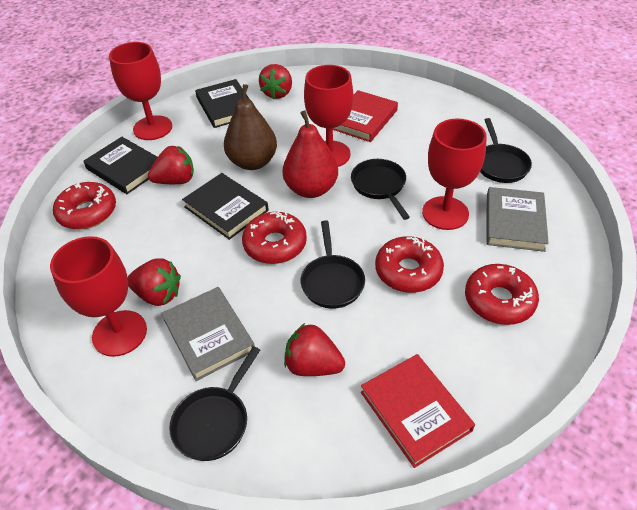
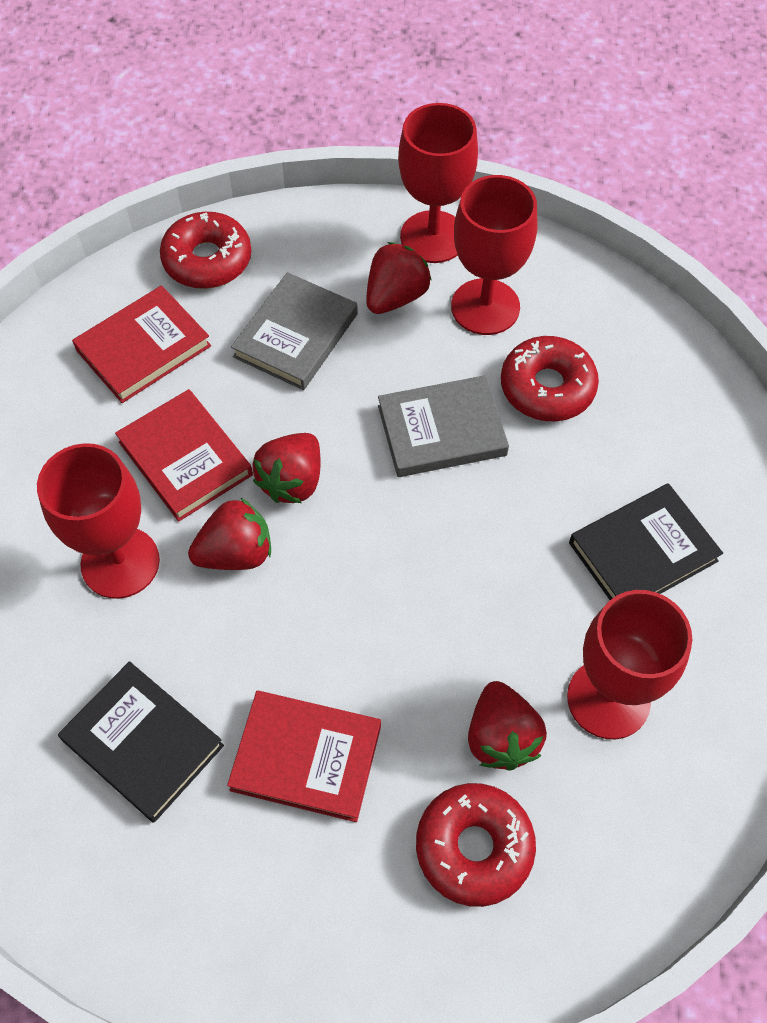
black book: 3 -> 2
black pan: 4 -> 0
brown pear: 1 -> 0
red book: 2 -> 3
red donut: 4 -> 3
red pear: 1 -> 0

